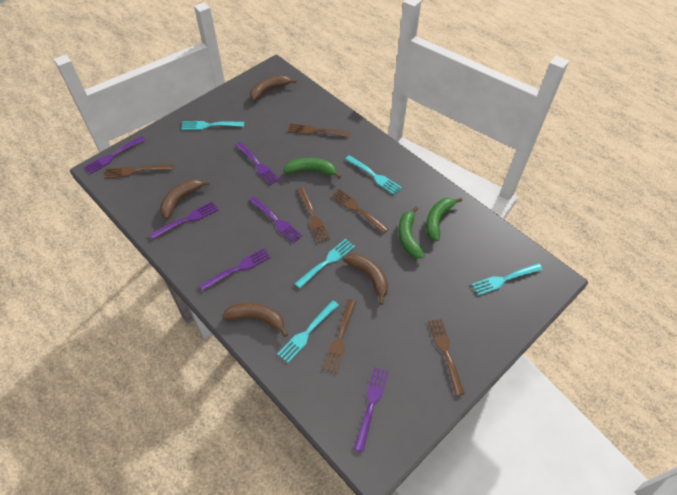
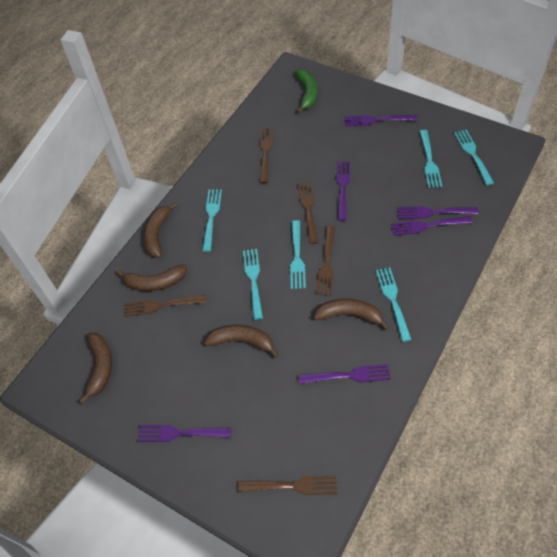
brown banana: 4 -> 5
brown fork: 6 -> 5
green banana: 3 -> 1
turquoise fork: 5 -> 6

